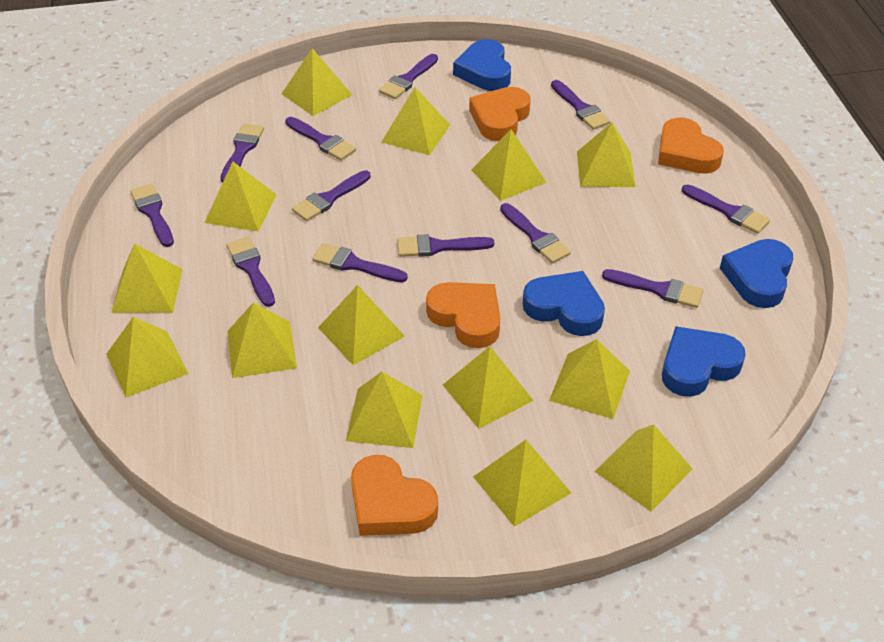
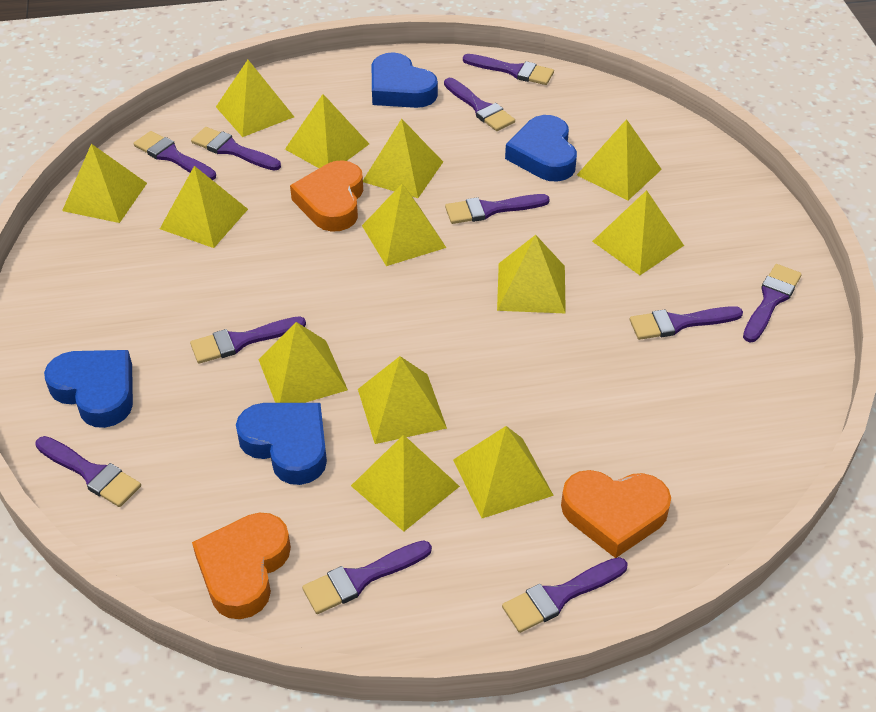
orange heart: 4 -> 3
purple brush: 12 -> 11
yellow pyramid: 14 -> 13

